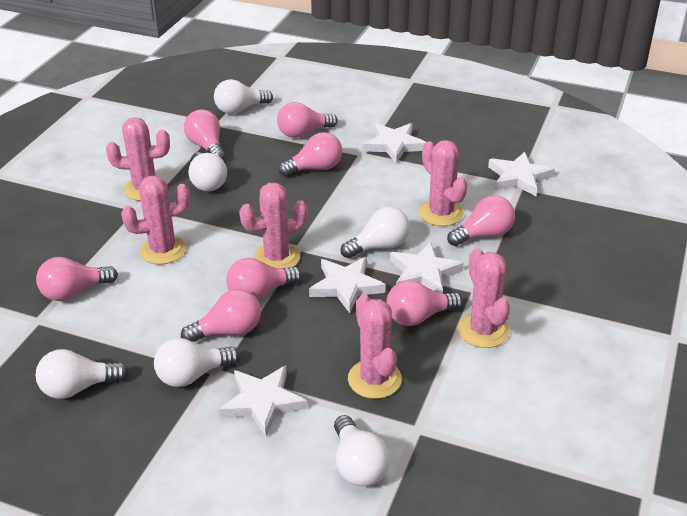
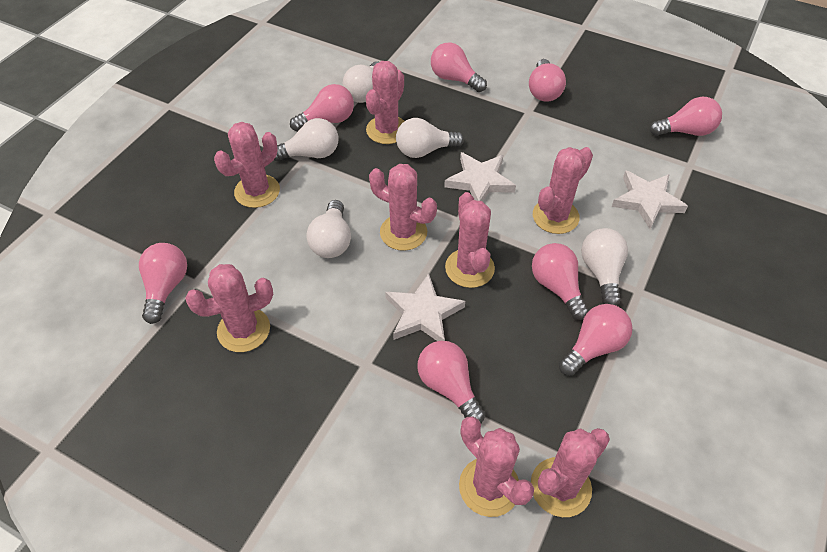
pink cactus: 6 -> 8
white light bulb: 6 -> 5
white star: 5 -> 3

